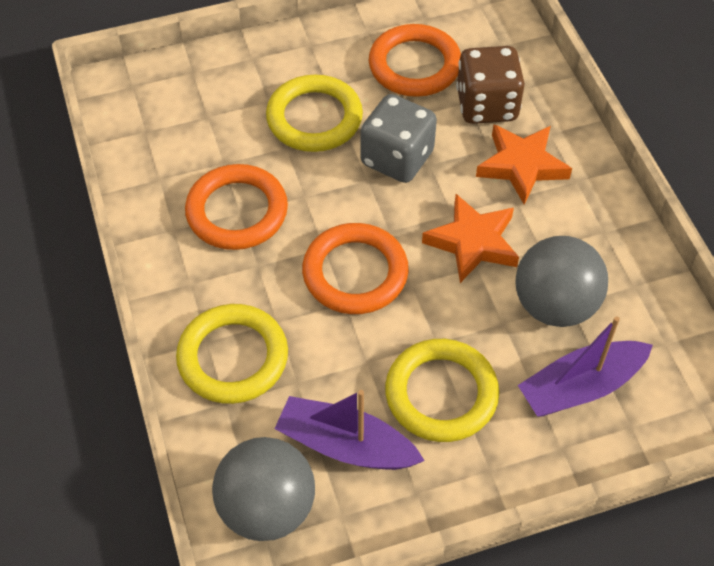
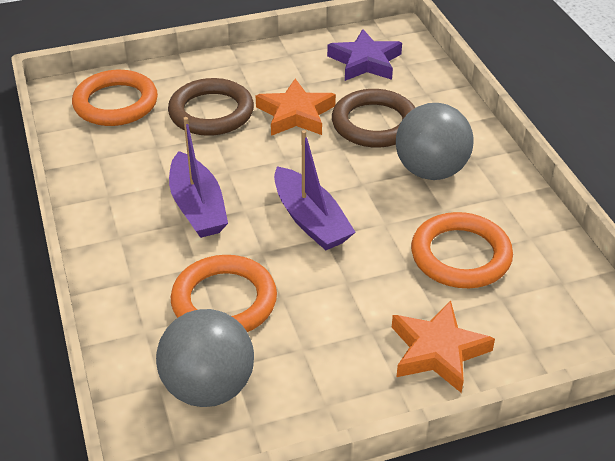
brown dice: 1 -> 0
brown ring: 0 -> 2
grey dice: 1 -> 0
purple star: 0 -> 1
yellow ring: 3 -> 0

